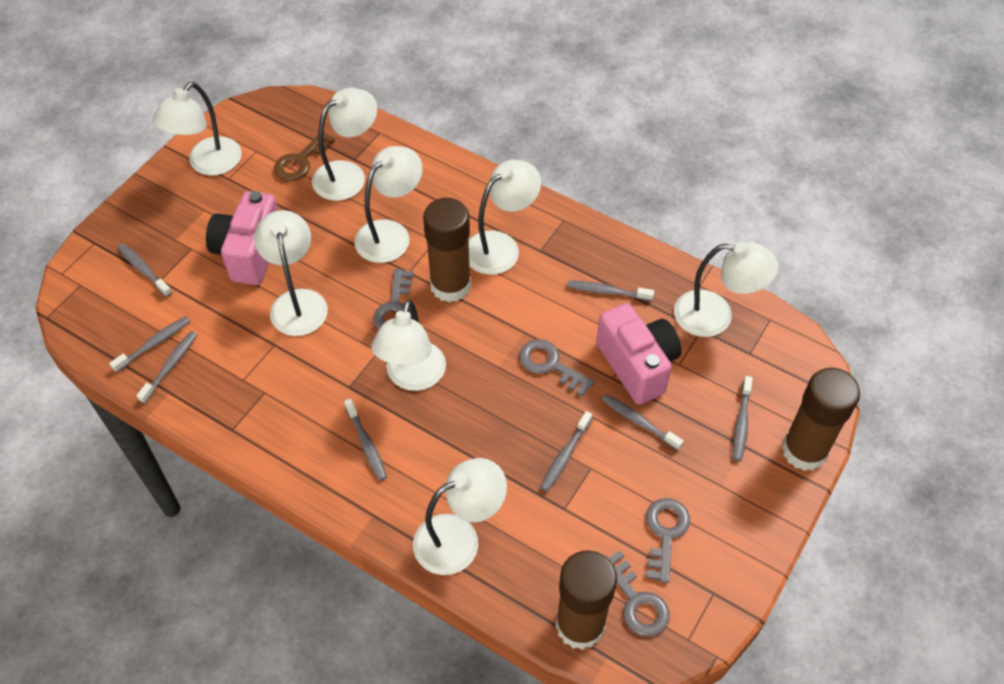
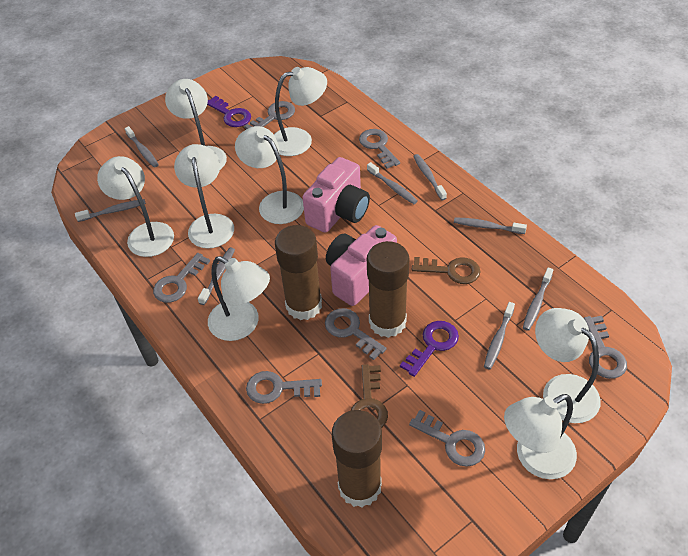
brown key: 1 -> 2
grey key: 4 -> 7
purple key: 0 -> 2

